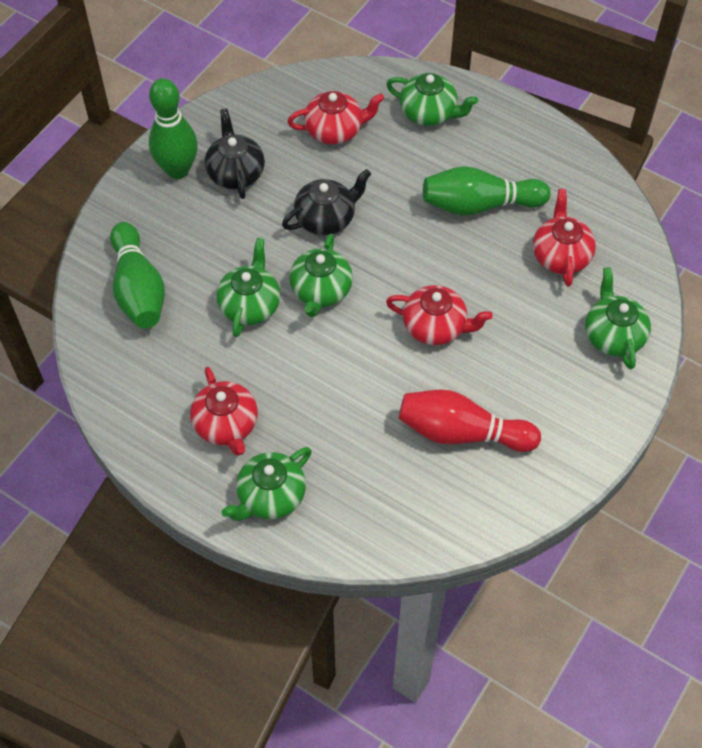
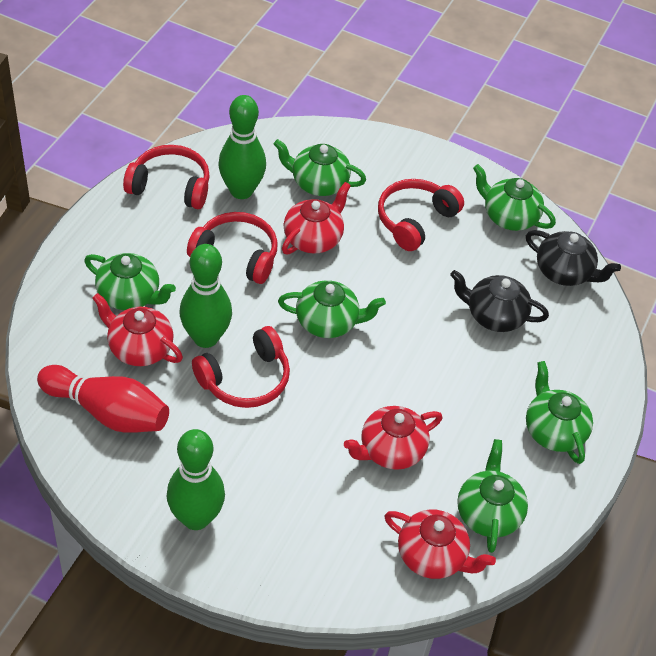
green teapot: 5 -> 6
red headphones: 0 -> 4

